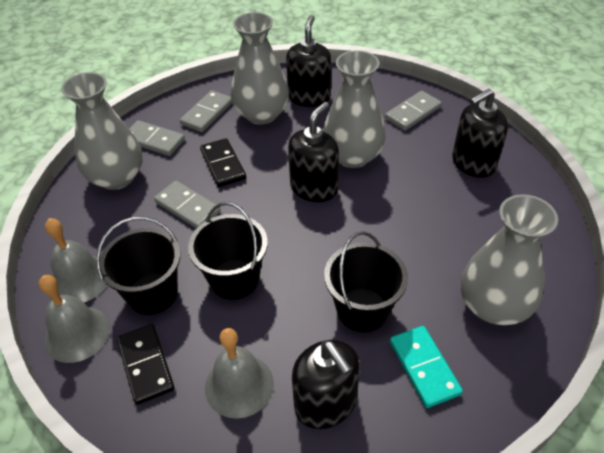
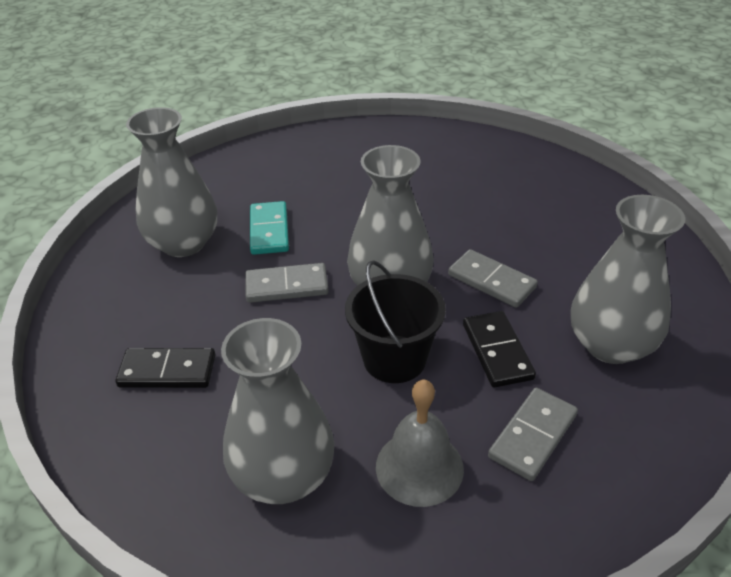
black bucket: 3 -> 1
black soap dispenser: 4 -> 0
grey bell: 3 -> 1
grey domino: 4 -> 3

